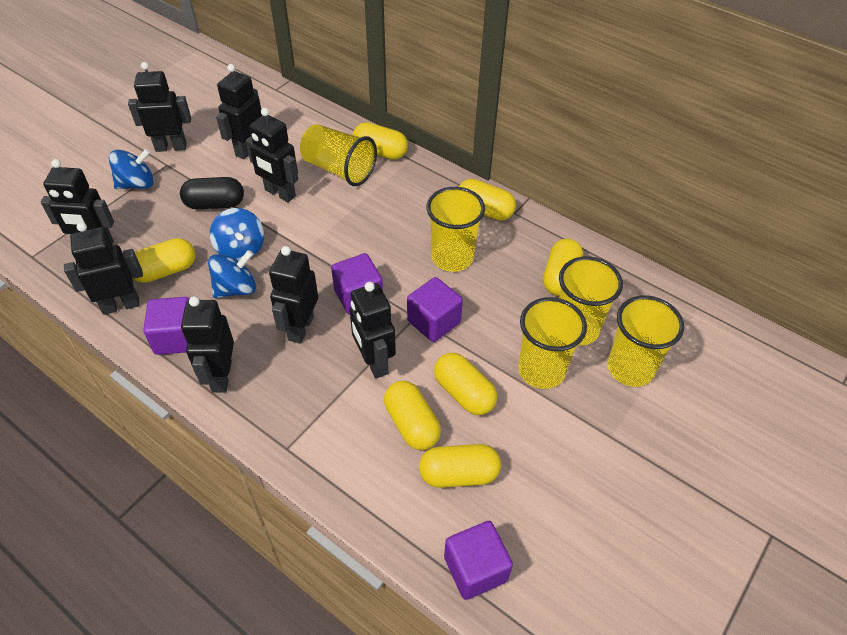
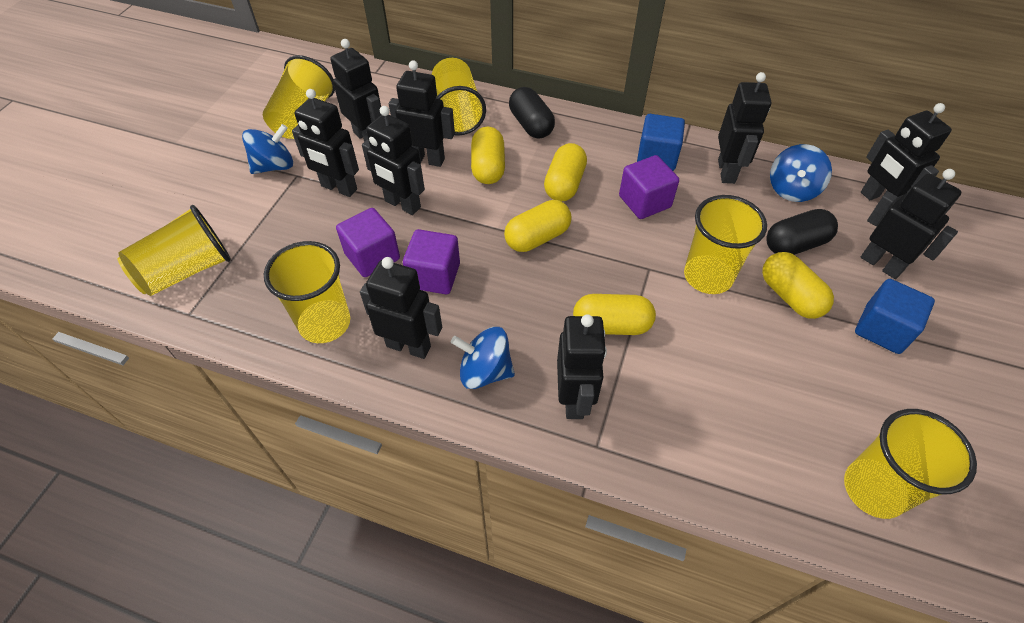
black capsule: 1 -> 2
black robot: 8 -> 9
blue cube: 0 -> 2
purple cube: 4 -> 3
yellow capsule: 7 -> 5
yellow cup: 5 -> 6

